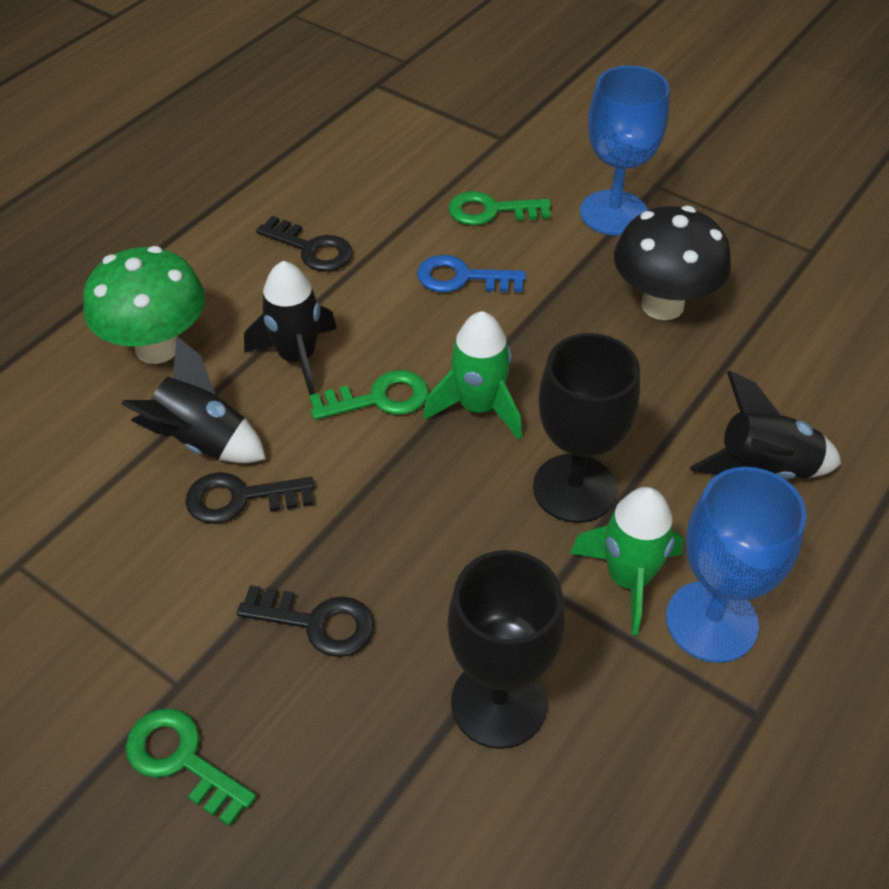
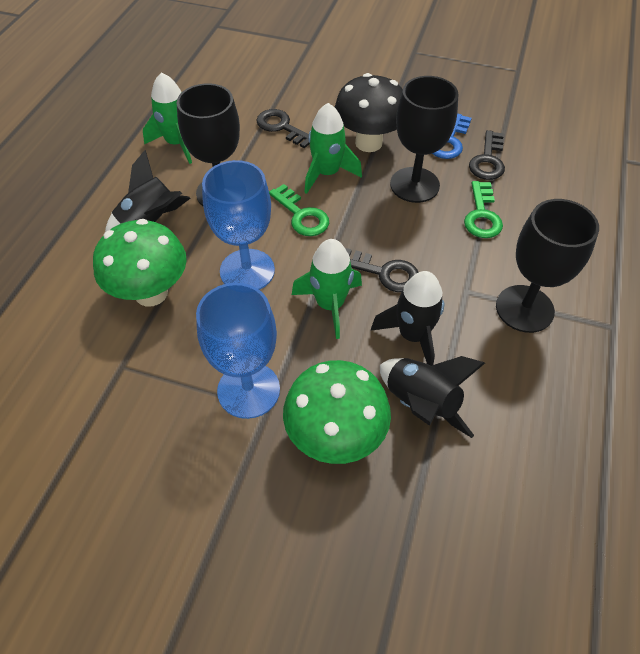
black goblet: 2 -> 3
green key: 3 -> 2
green mushroom: 1 -> 2
green rocket: 2 -> 3

